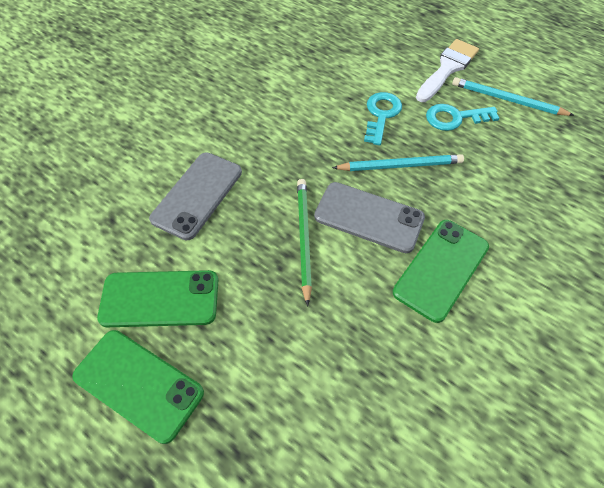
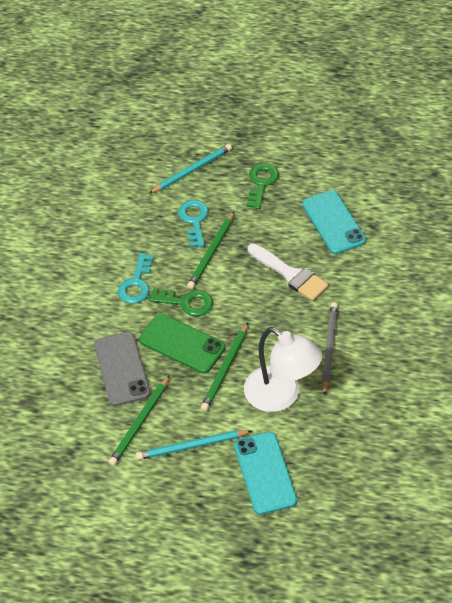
green key: 0 -> 2
green pencil: 1 -> 3
green phone: 3 -> 1
grey pencil: 0 -> 1
grey phone: 2 -> 1
turquoise phone: 0 -> 2
white lamp: 0 -> 1

